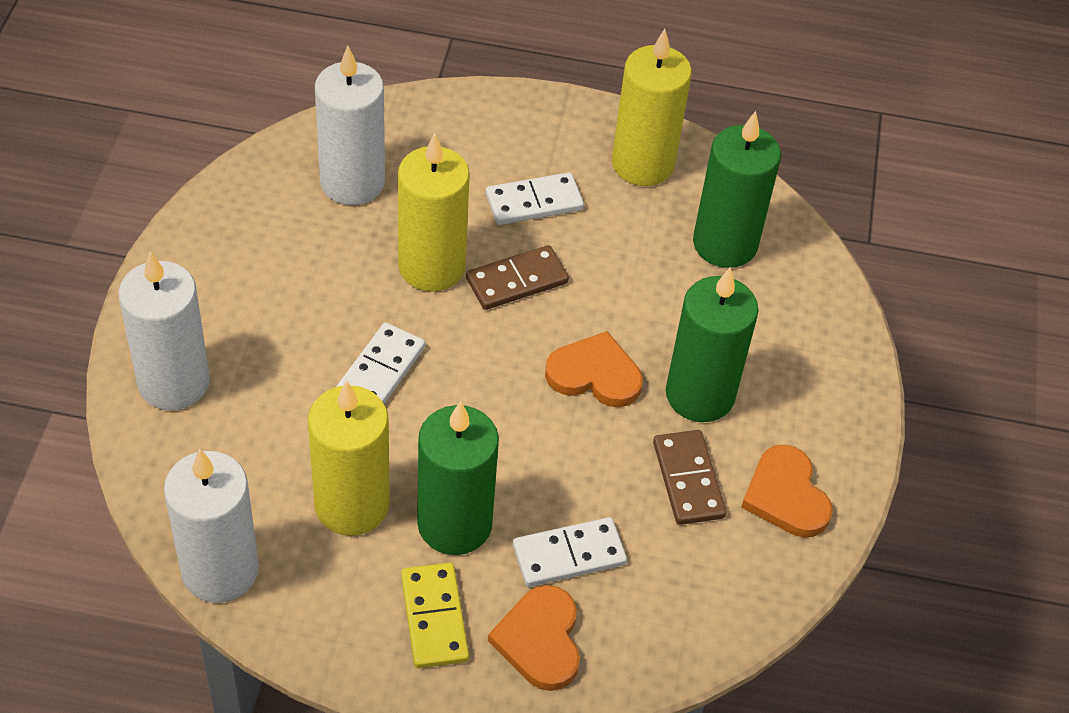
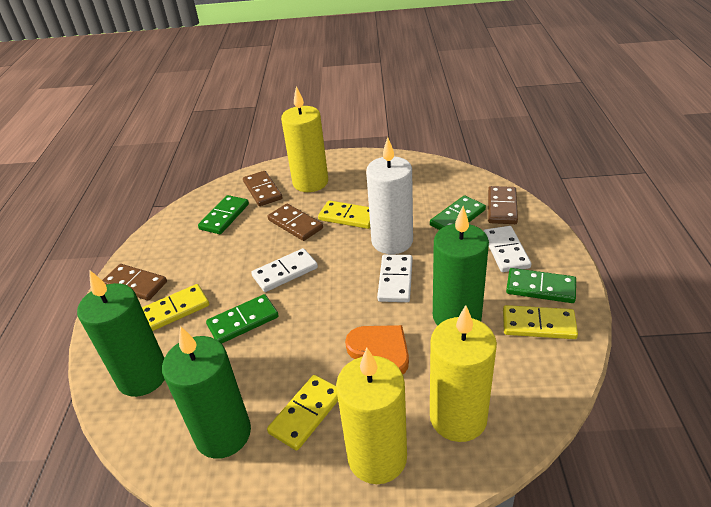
brown domino: 2 -> 4
green domino: 0 -> 4
orange heart: 3 -> 1
white candle: 3 -> 1
yellow domino: 1 -> 4

